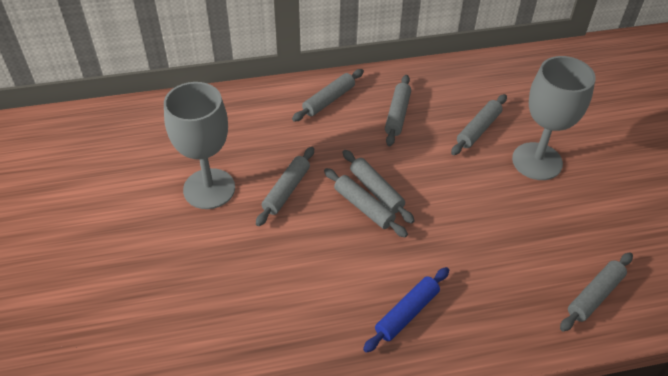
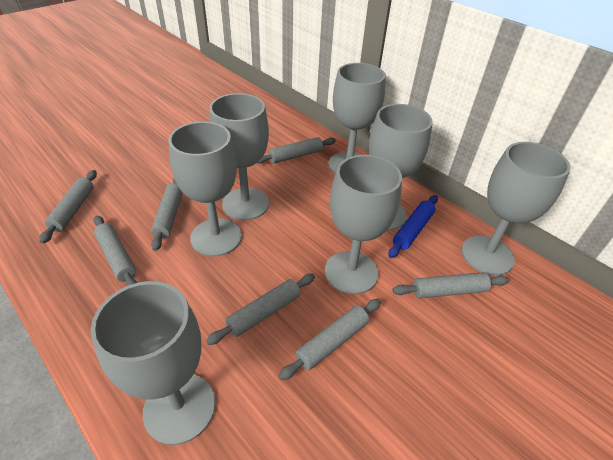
grey goblet: 2 -> 7

